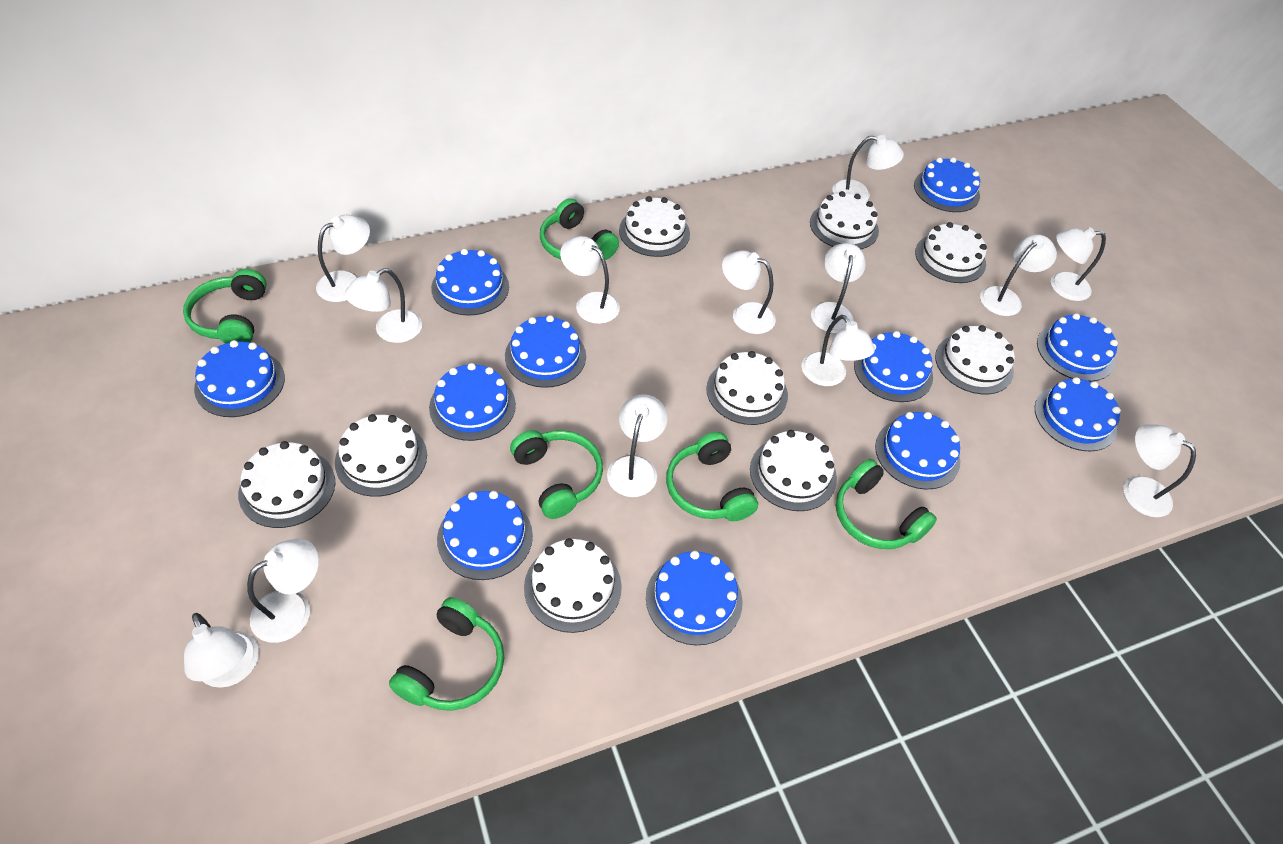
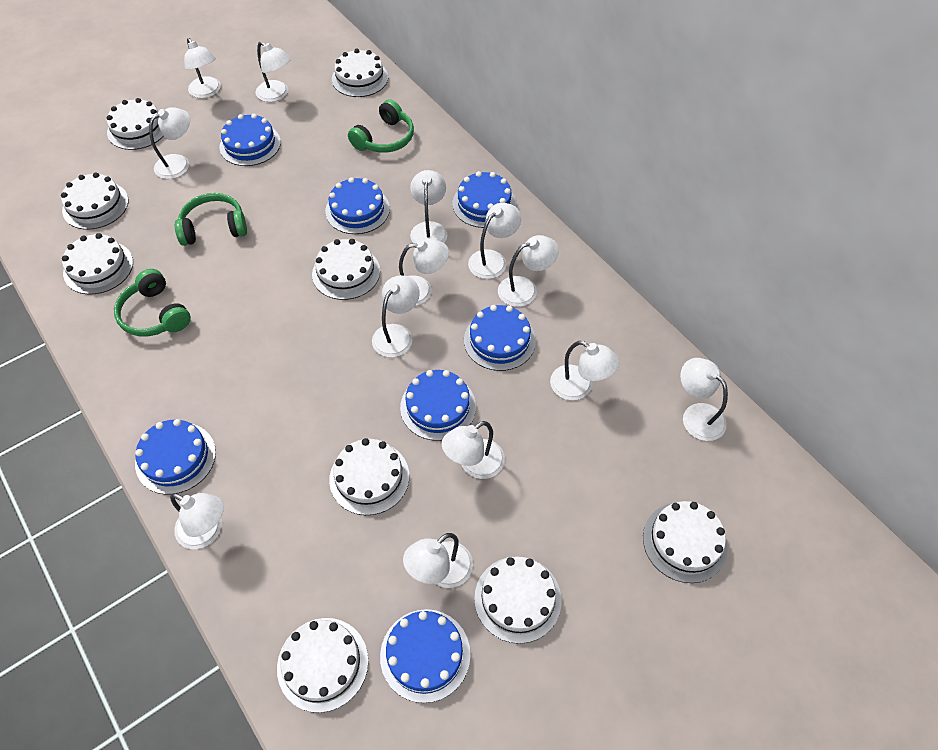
blue cake: 11 -> 7
green headphones: 6 -> 3

